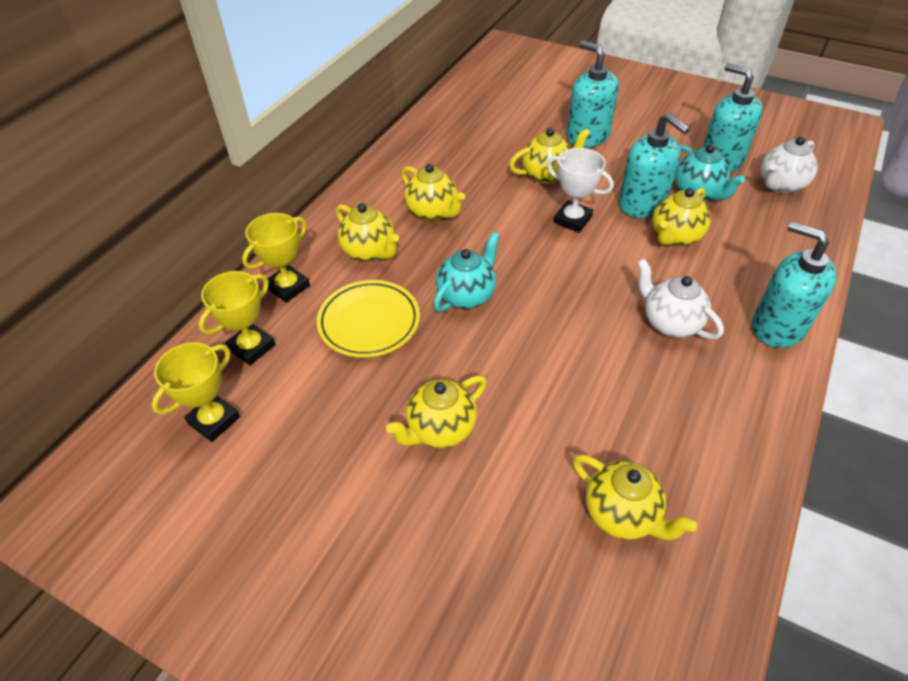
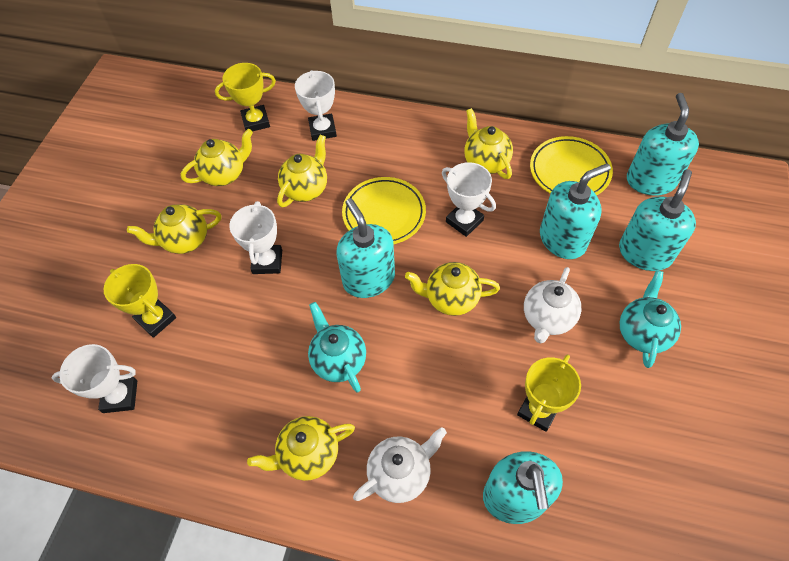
turquoise soap dispenser: 4 -> 5
white trophy: 1 -> 4
yellow plate: 1 -> 2

